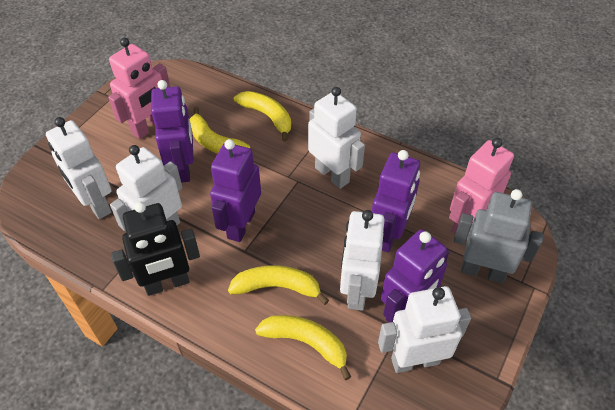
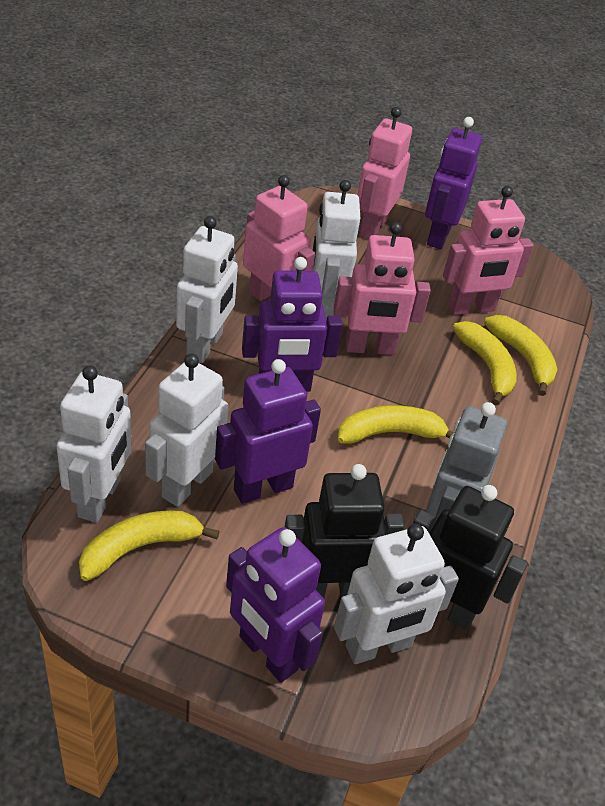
black robot: 1 -> 2
pink robot: 2 -> 4

